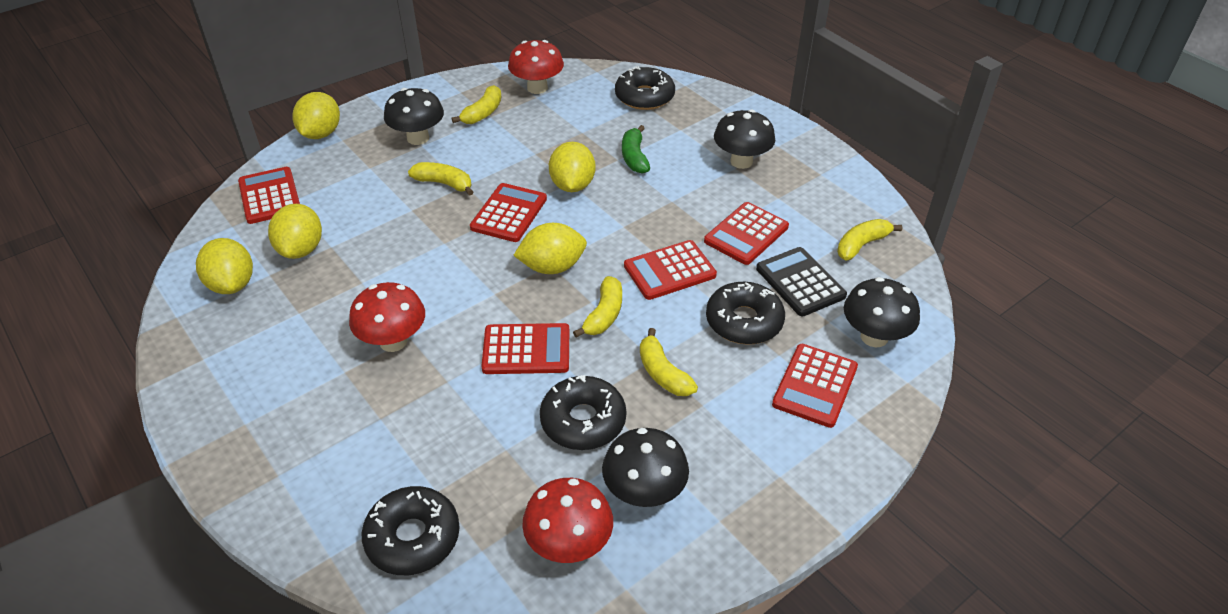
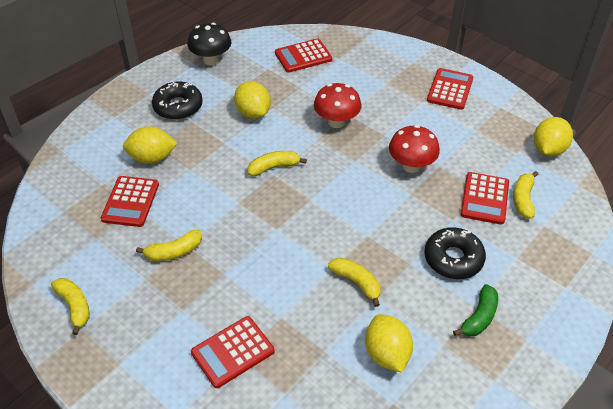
black calculator: 1 -> 0
black donut: 4 -> 2
black mushroom: 4 -> 1
red calculator: 6 -> 5
red mushroom: 3 -> 2
yellow lemon: 5 -> 4

